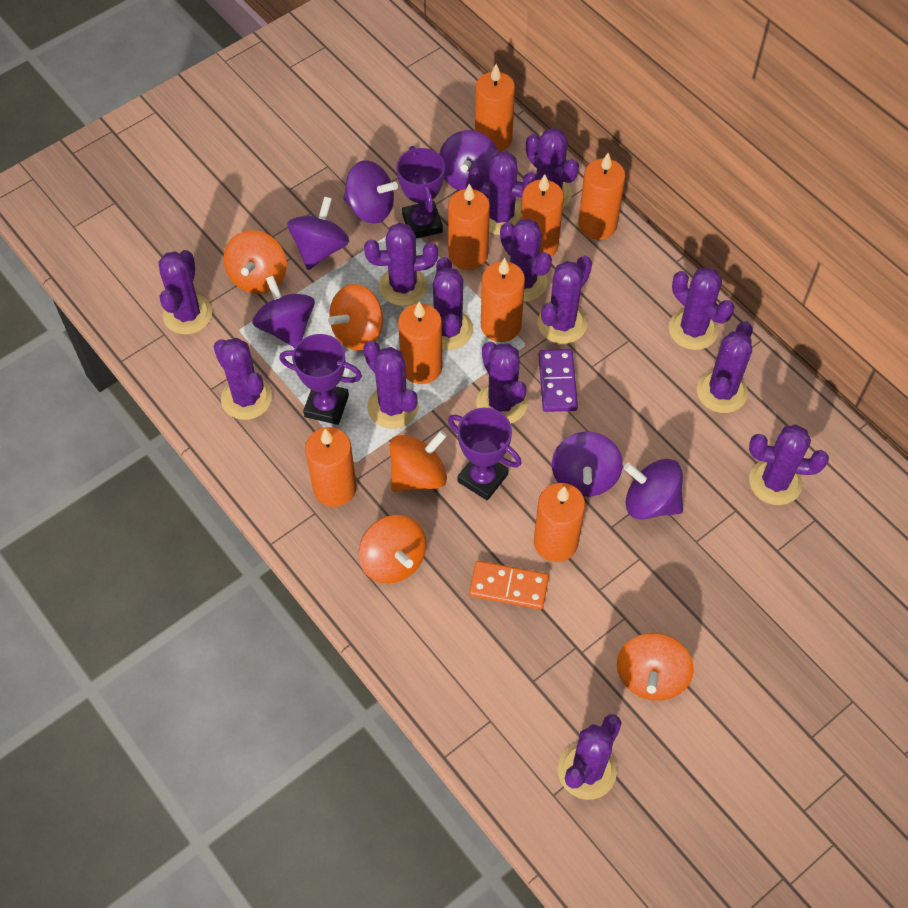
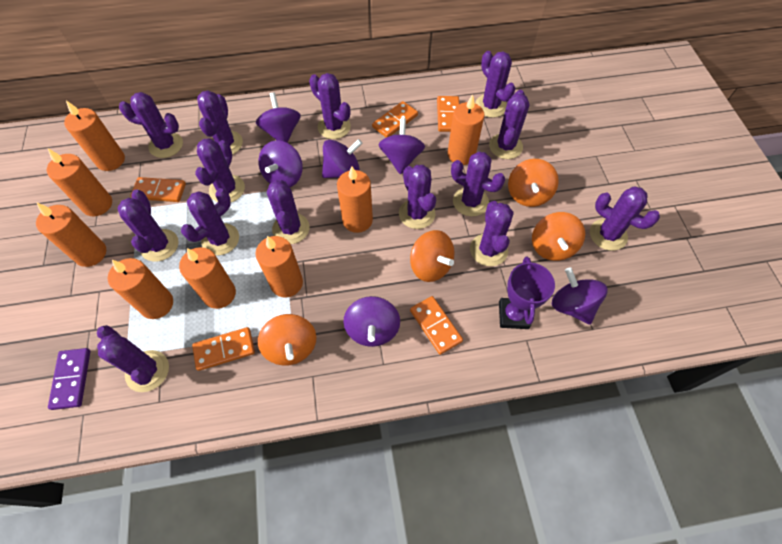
orange domino: 1 -> 5
orange spinning top: 5 -> 4
purple trophy: 3 -> 1

